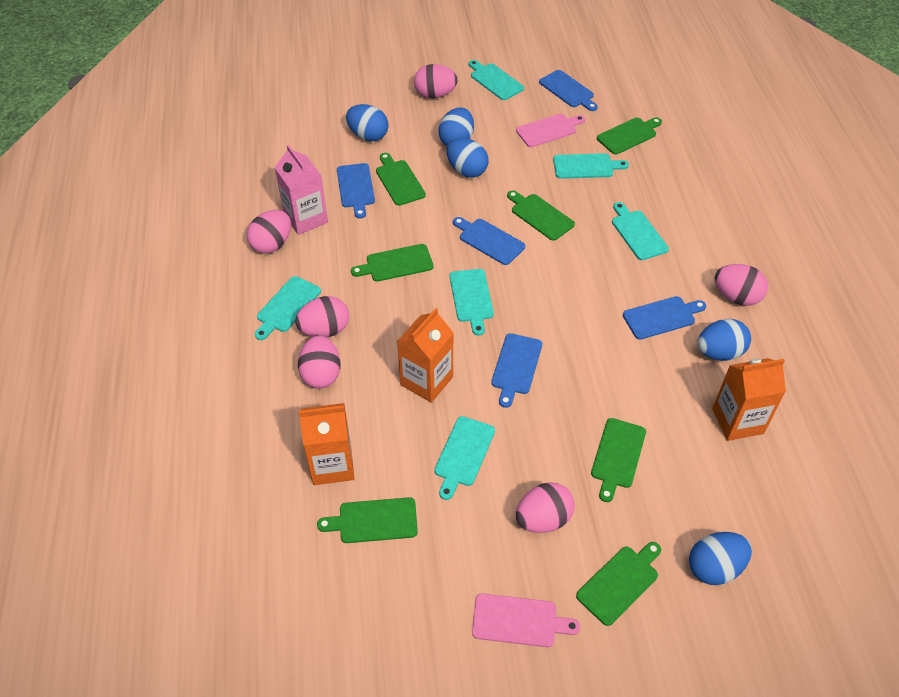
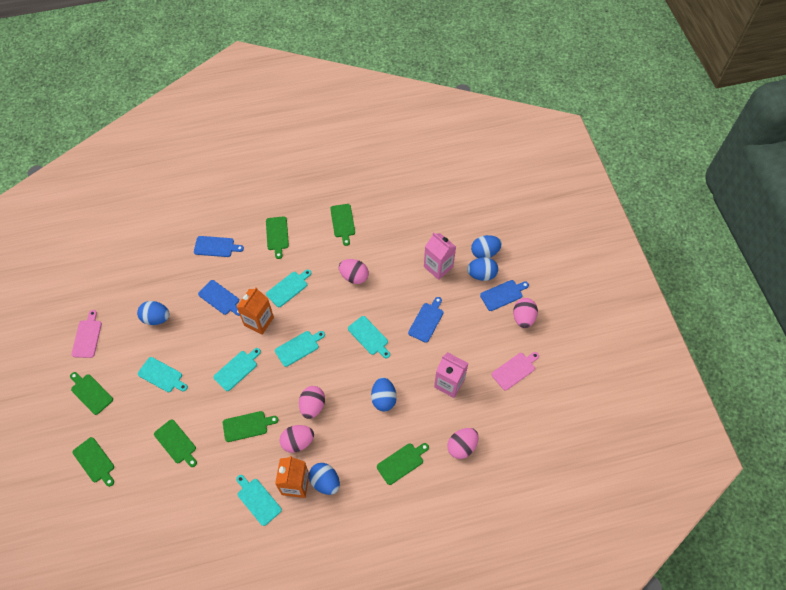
blue cutting board: 5 -> 4
orange carton: 3 -> 2
pink carton: 1 -> 2
pink egg: 6 -> 5

